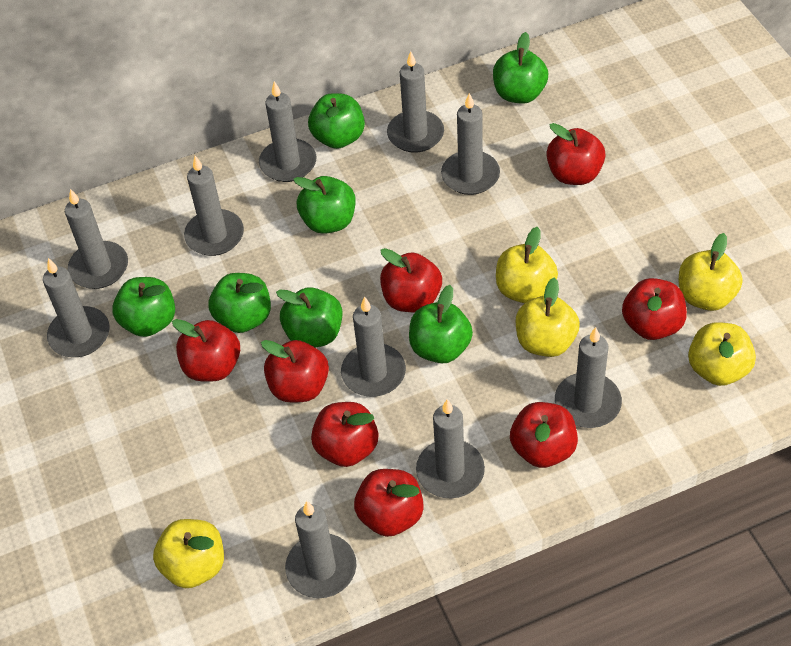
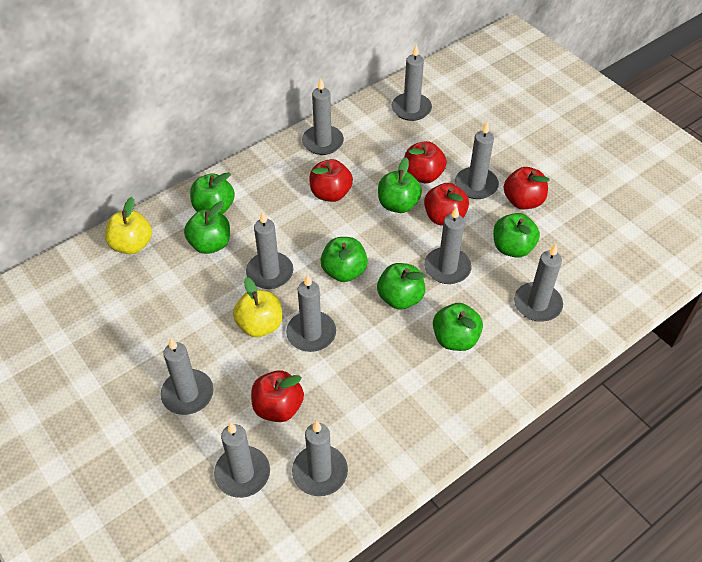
red apple: 8 -> 5
yellow apple: 5 -> 2

